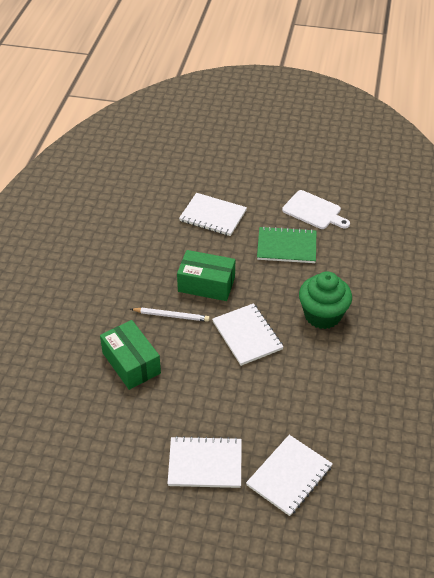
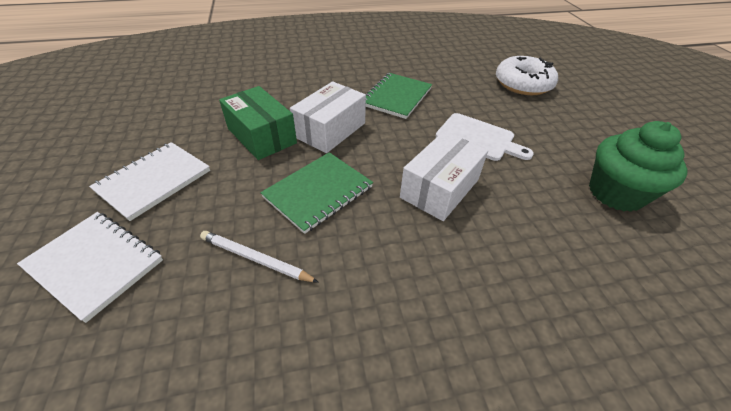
green box: 2 -> 1
green notebook: 1 -> 2
white box: 0 -> 2
white donut: 0 -> 1
white notebook: 4 -> 2

